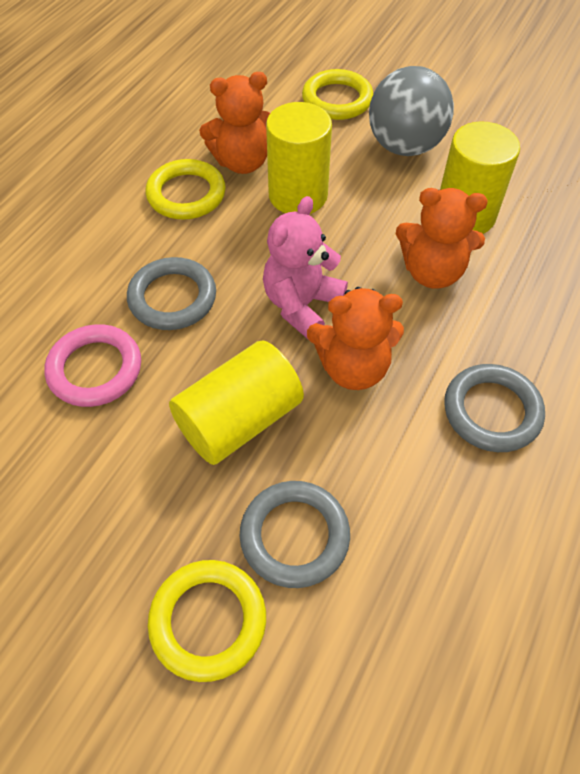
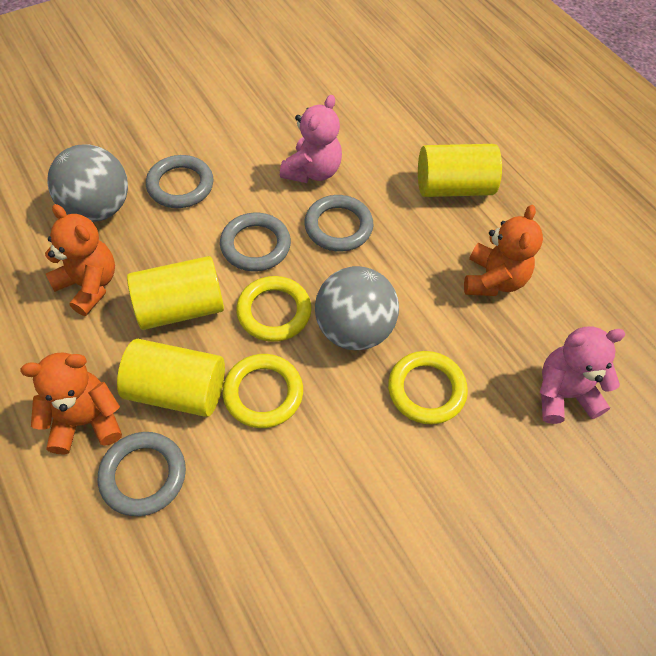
grey ball: 1 -> 2
grey ring: 3 -> 4
pink ring: 1 -> 0
pink teddy bear: 1 -> 2

